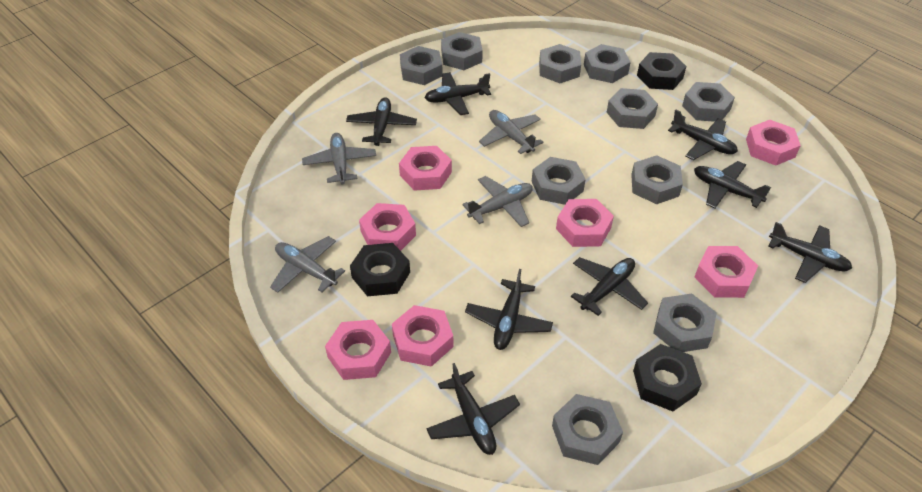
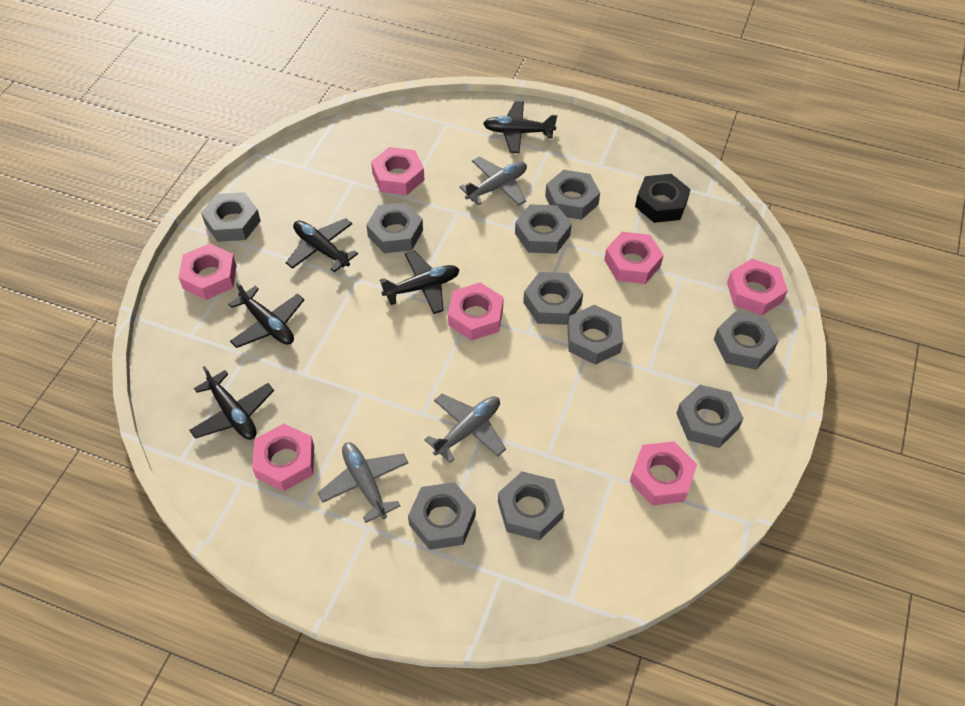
black nut: 3 -> 1
black plane: 8 -> 5
grey plane: 4 -> 3

